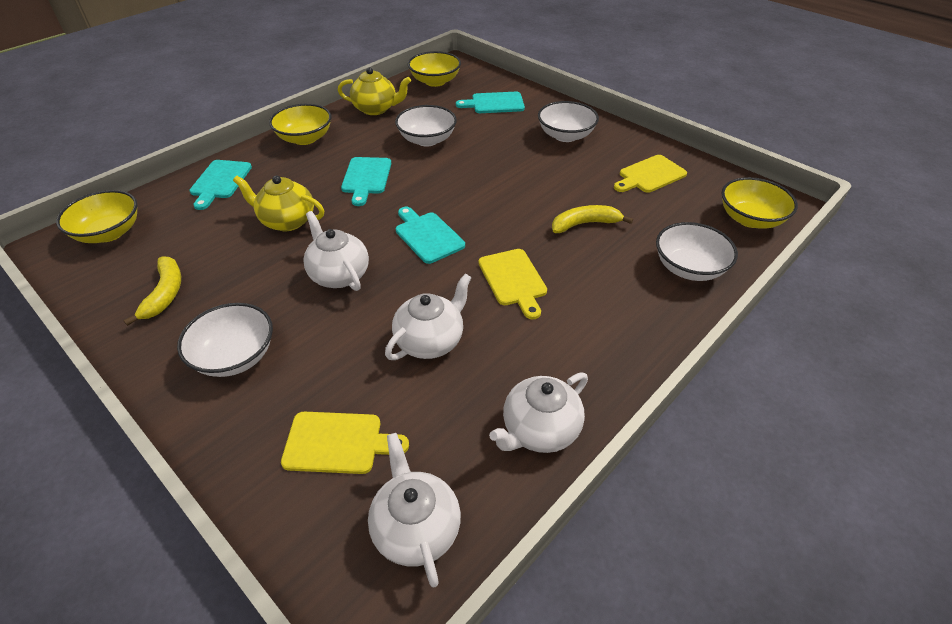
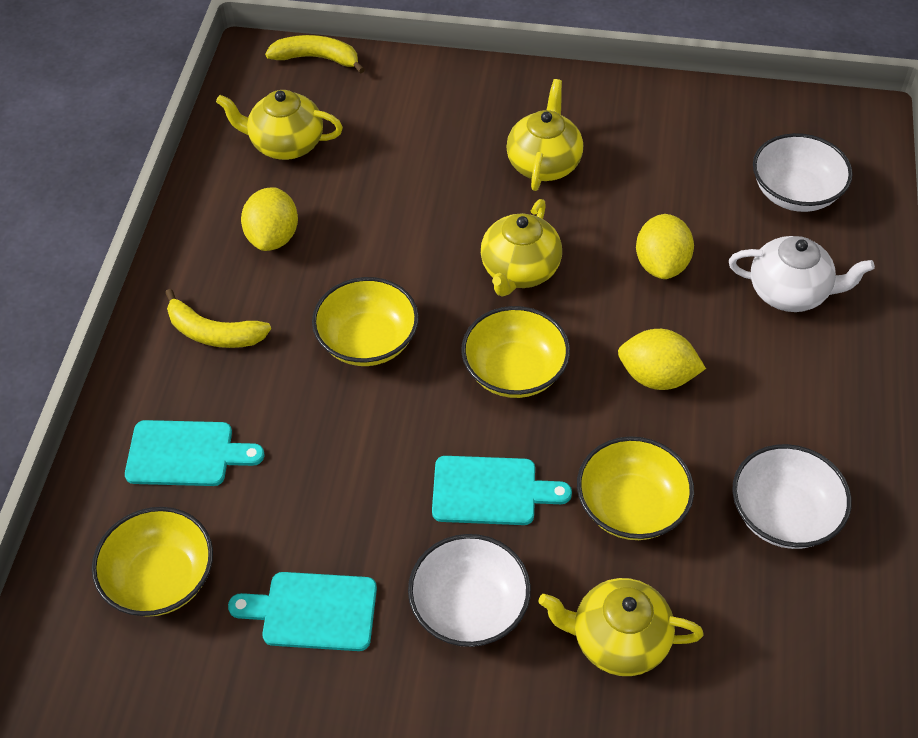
turquoise cutting board: 4 -> 3
white bowl: 4 -> 3
white teapot: 4 -> 1
yellow cutting board: 3 -> 0
yellow lemon: 0 -> 3
yellow teapot: 2 -> 4

